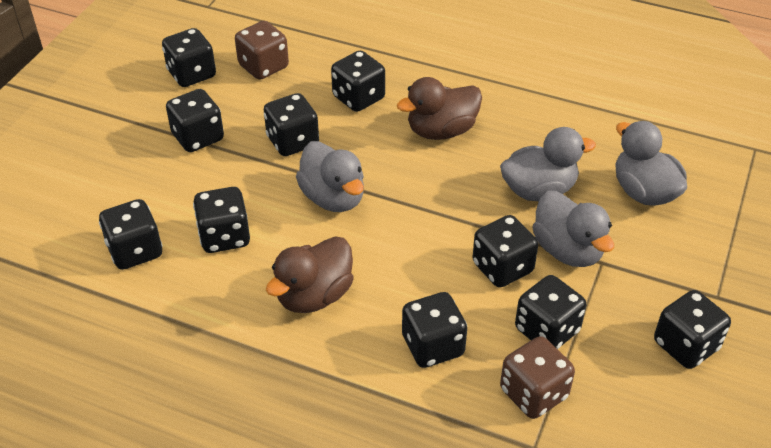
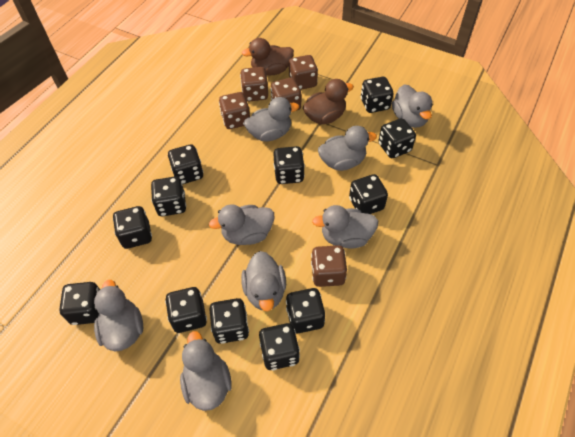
black dice: 10 -> 12
brown dice: 2 -> 5
grey duck: 4 -> 8

